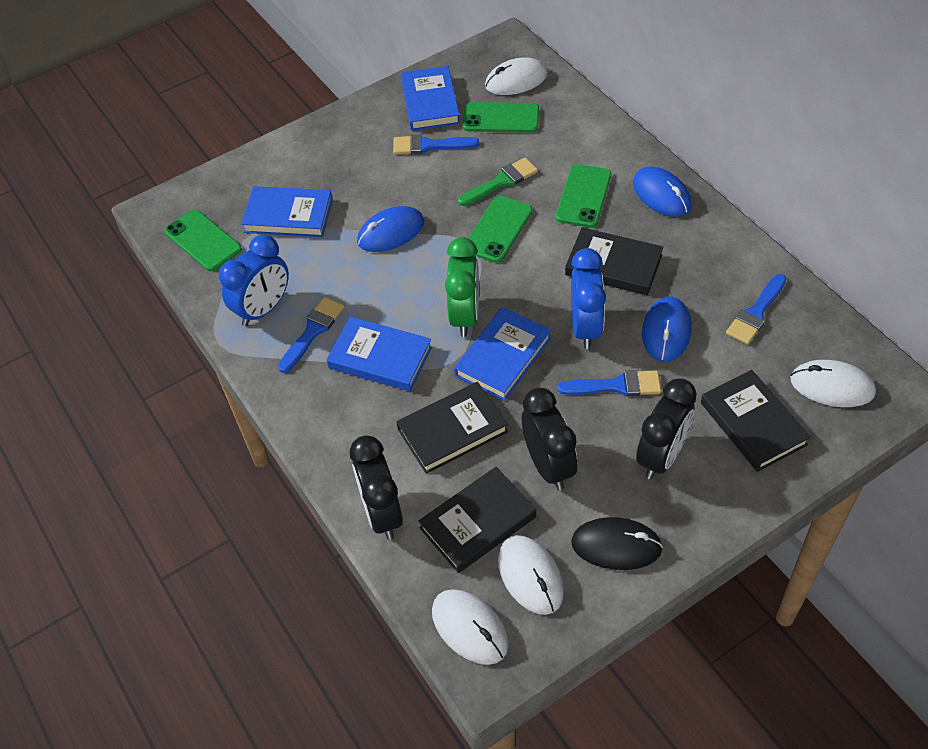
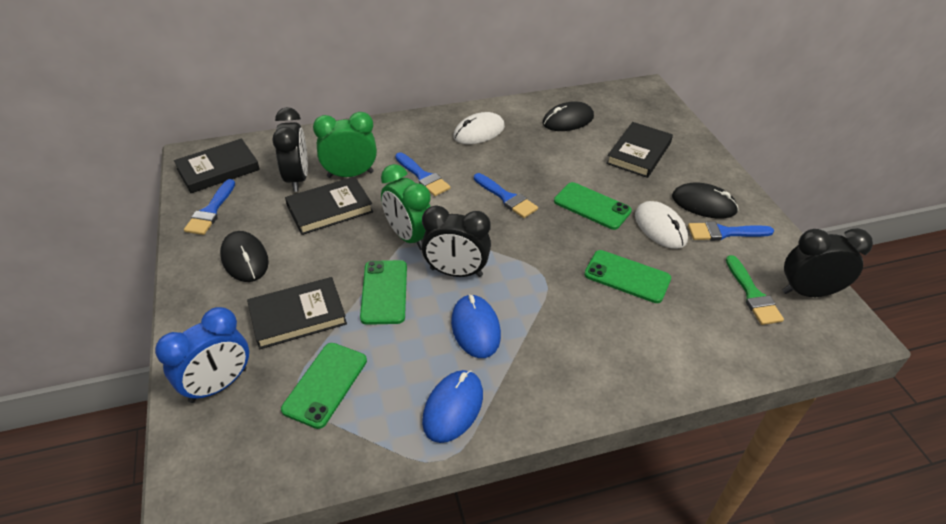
black mouse: 1 -> 3
blue book: 4 -> 0
blue clock: 2 -> 1
blue mouse: 3 -> 2
green clock: 1 -> 2
white mouse: 4 -> 2

